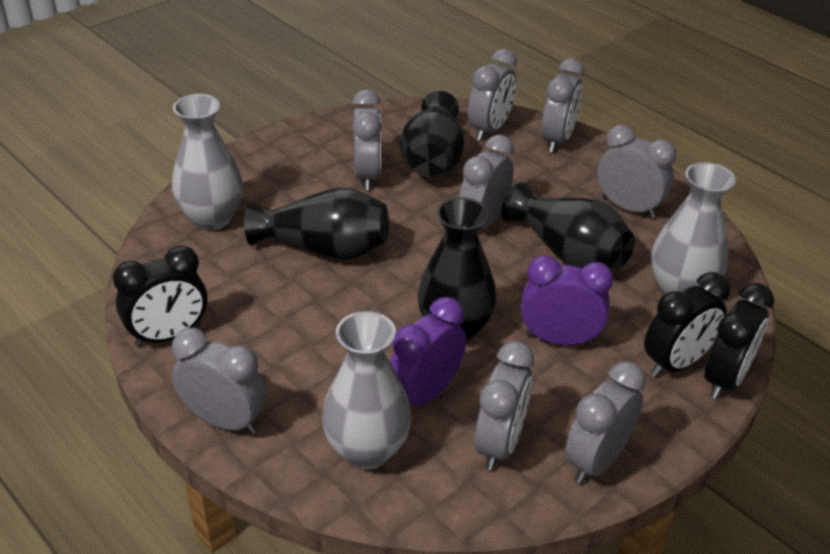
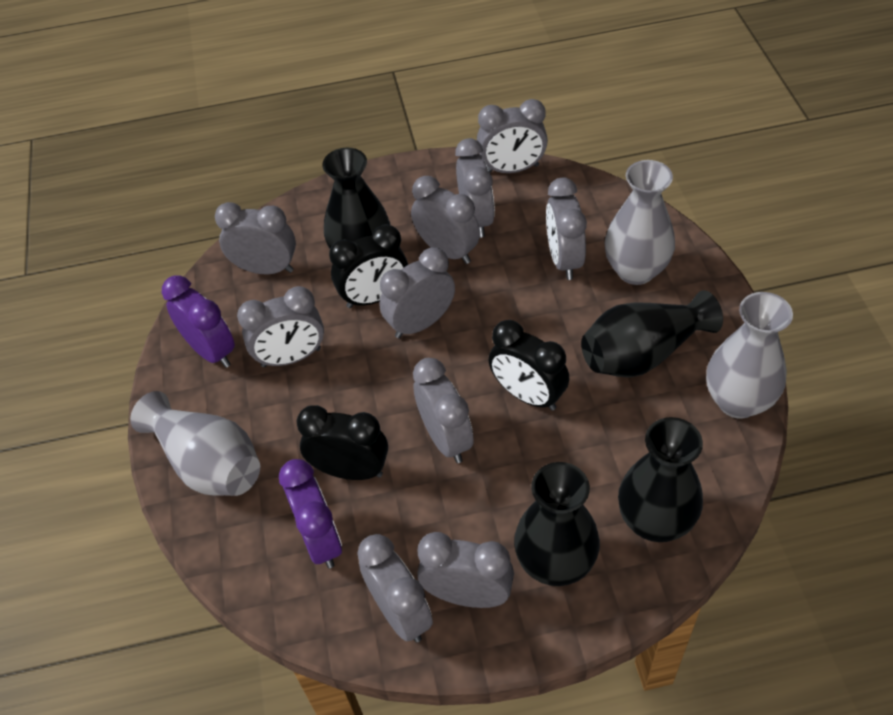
grey clock: 8 -> 10

